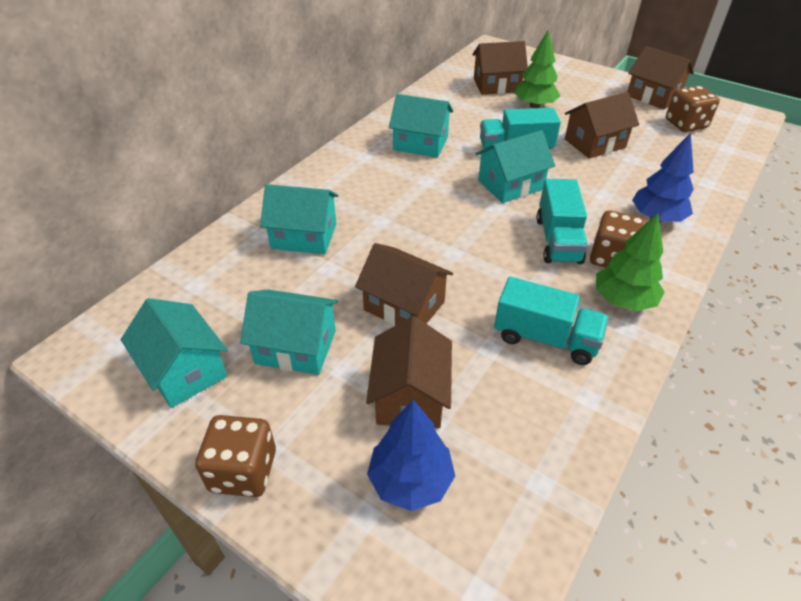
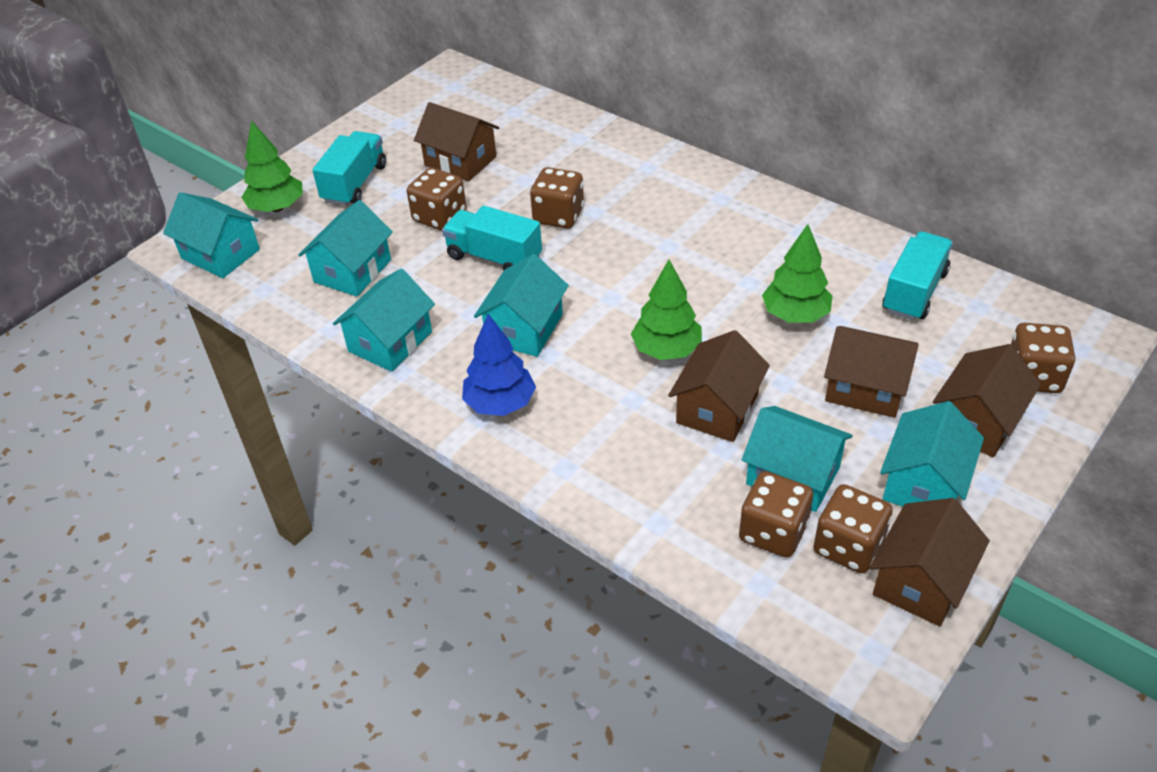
blue tree: 2 -> 1
brown dice: 3 -> 5
green tree: 2 -> 3
turquoise house: 5 -> 6

